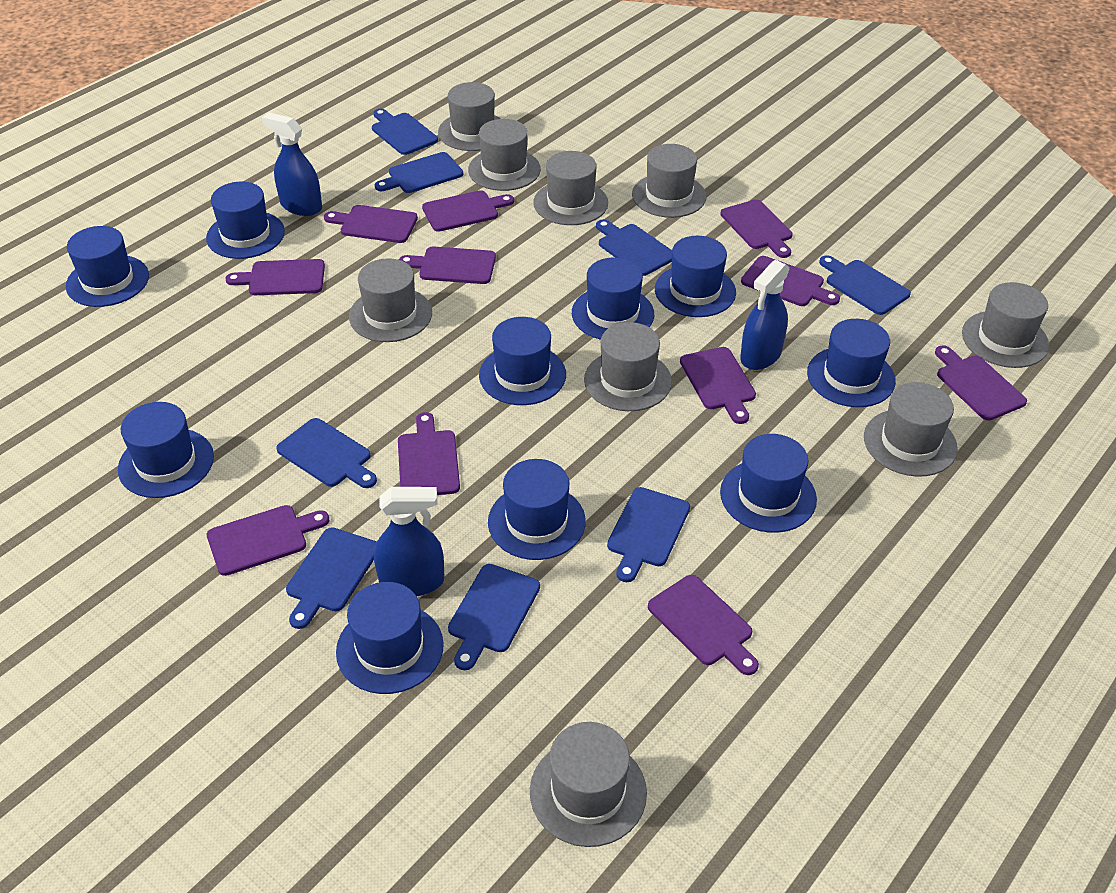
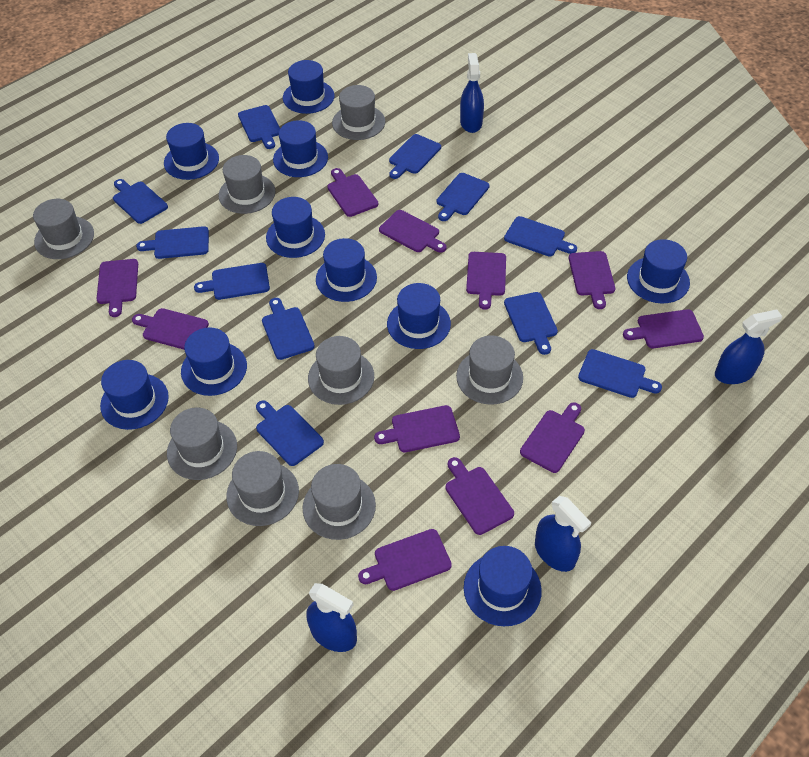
blue cutting board: 8 -> 11
blue spray bottle: 3 -> 4
grey hat: 9 -> 8

